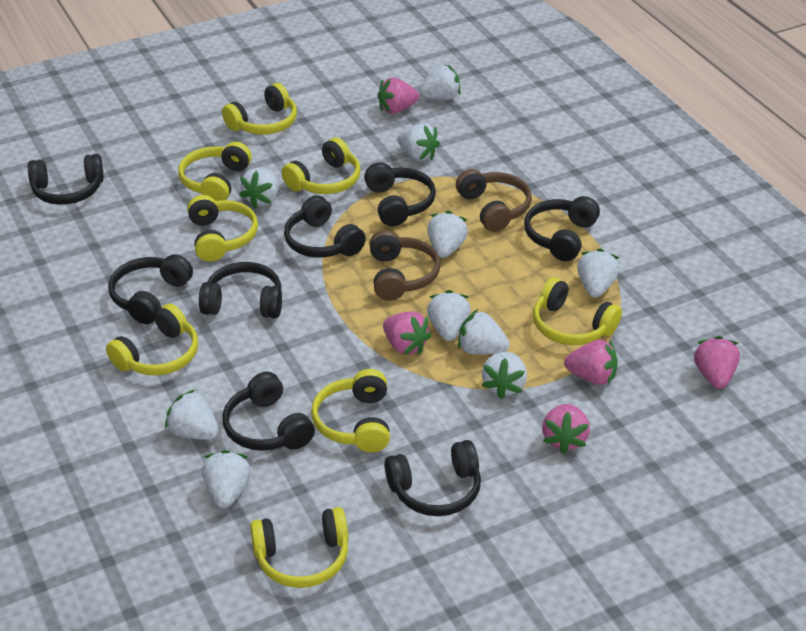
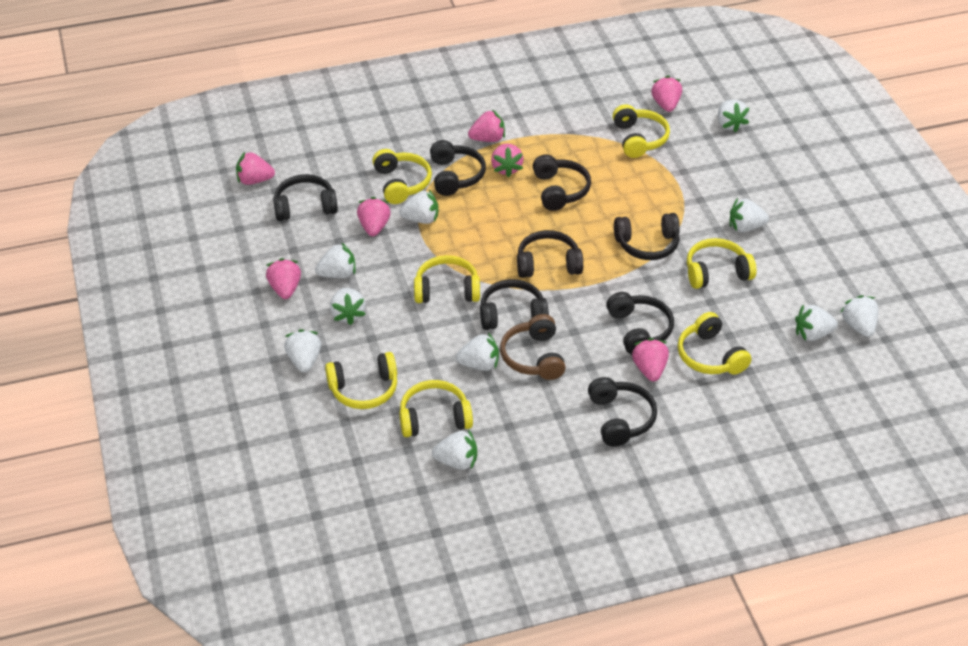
brown headphones: 2 -> 1
pink strawberry: 5 -> 7
yellow headphones: 8 -> 7

